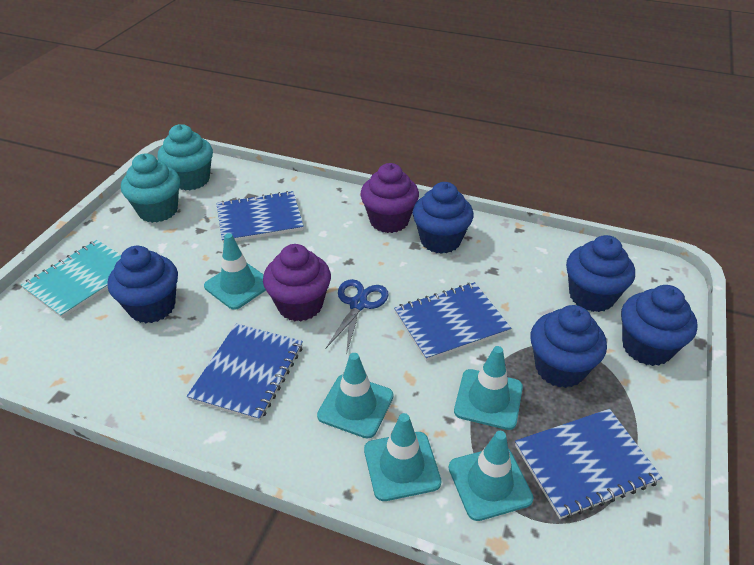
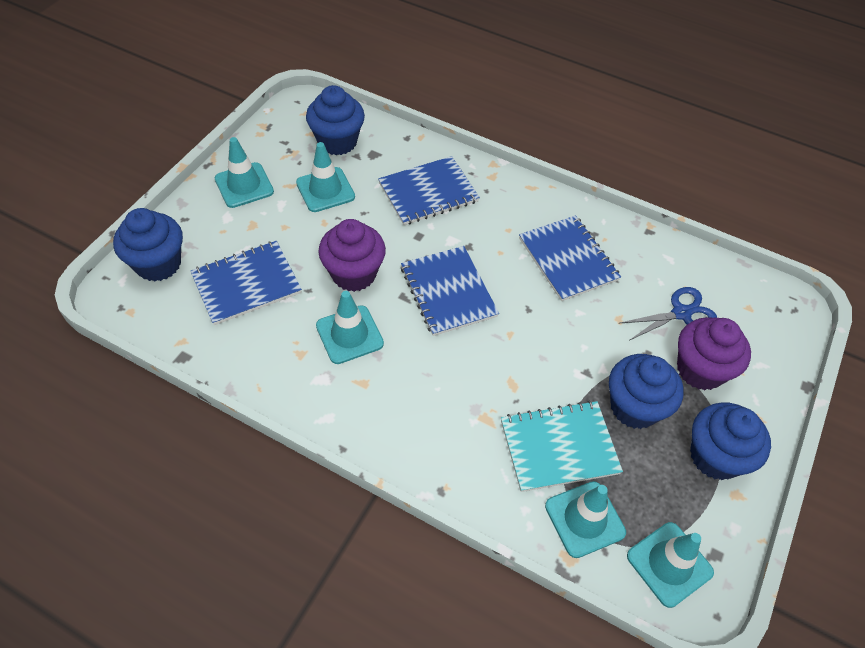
blue cupcake: 5 -> 4
turquoise cupcake: 2 -> 0

